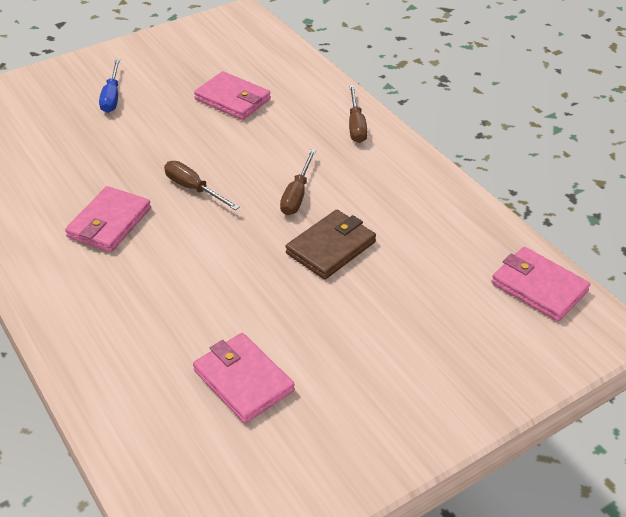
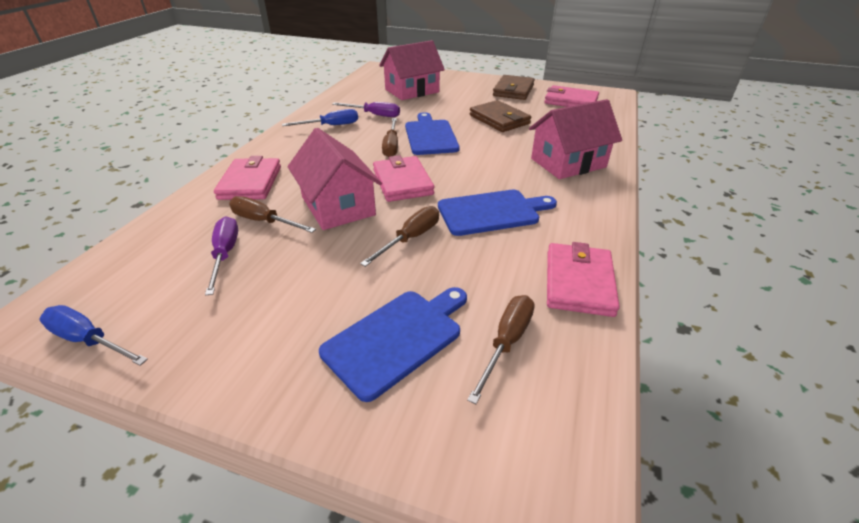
blue cutting board: 0 -> 3
blue screwdriver: 1 -> 2
brown screwdriver: 3 -> 4
brown wallet: 1 -> 2
pink house: 0 -> 3
purple screwdriver: 0 -> 2

